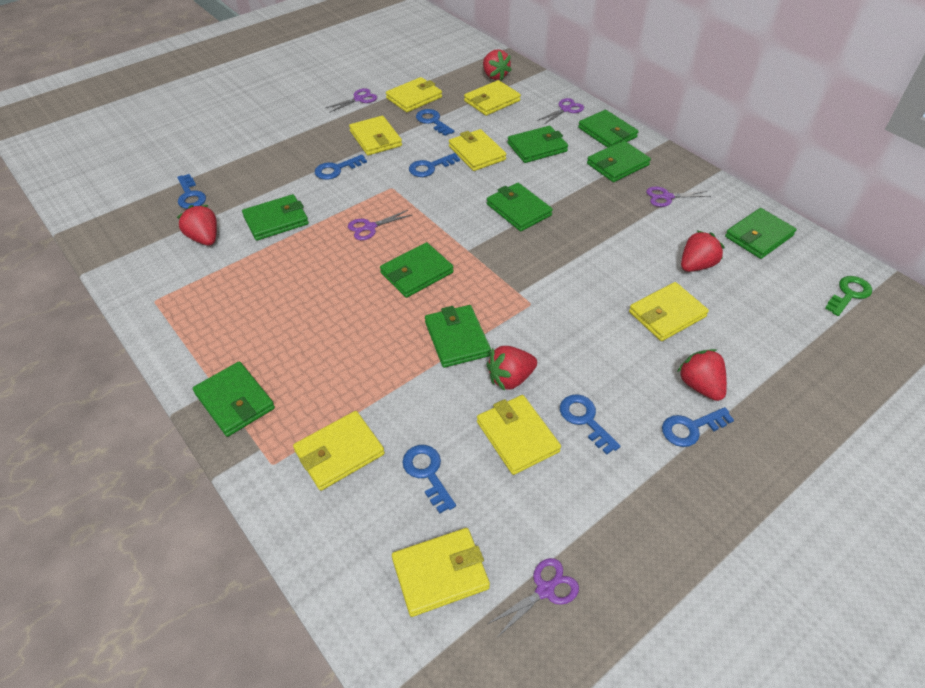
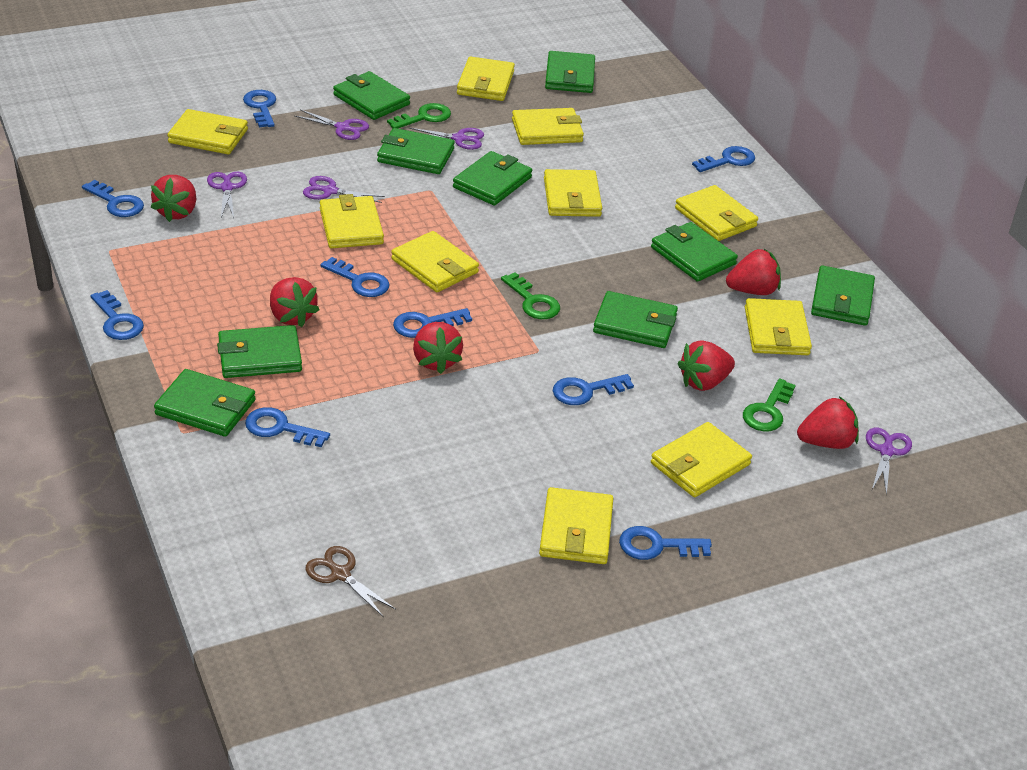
blue key: 7 -> 9
brown scissors: 0 -> 1
green key: 1 -> 3
red strawberry: 5 -> 6
yellow wallet: 8 -> 10

